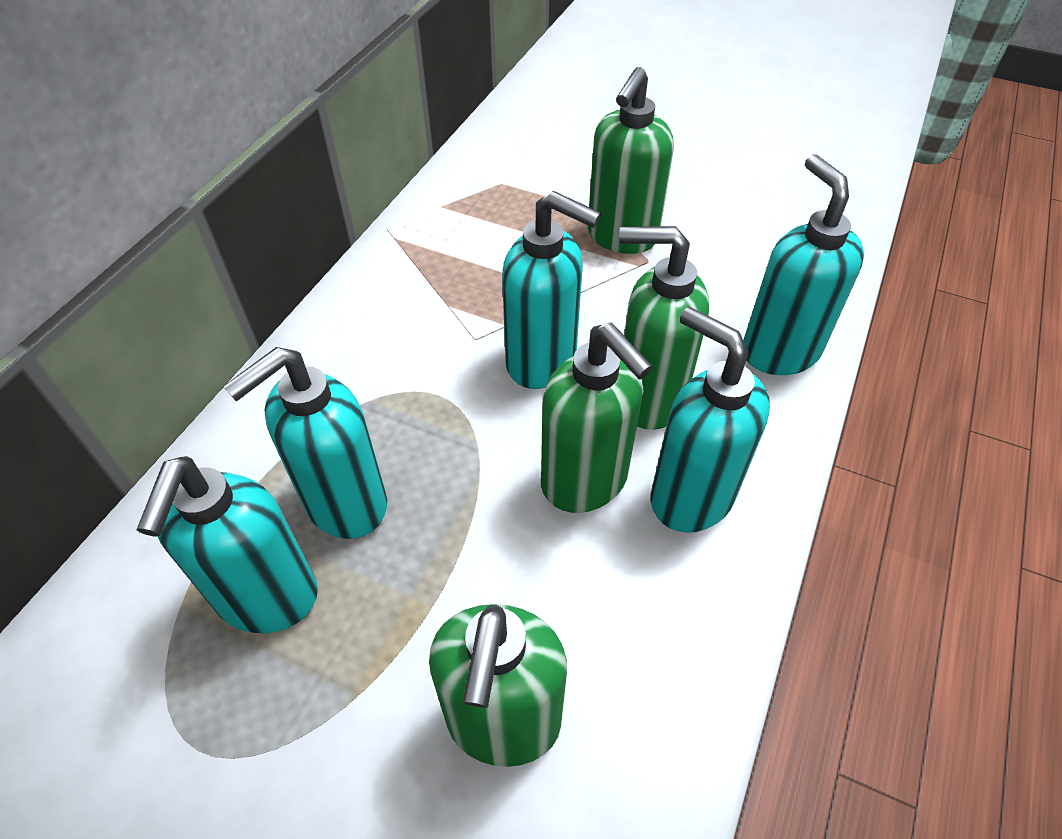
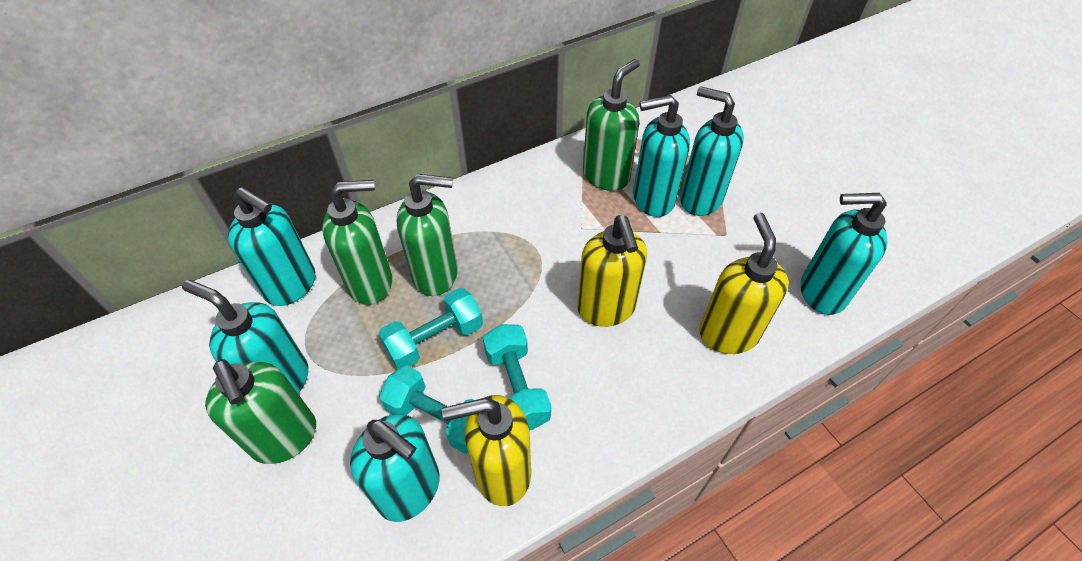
turquoise dumbbell: 0 -> 3
turquoise soap dispenser: 5 -> 6
yellow soap dispenser: 0 -> 3

